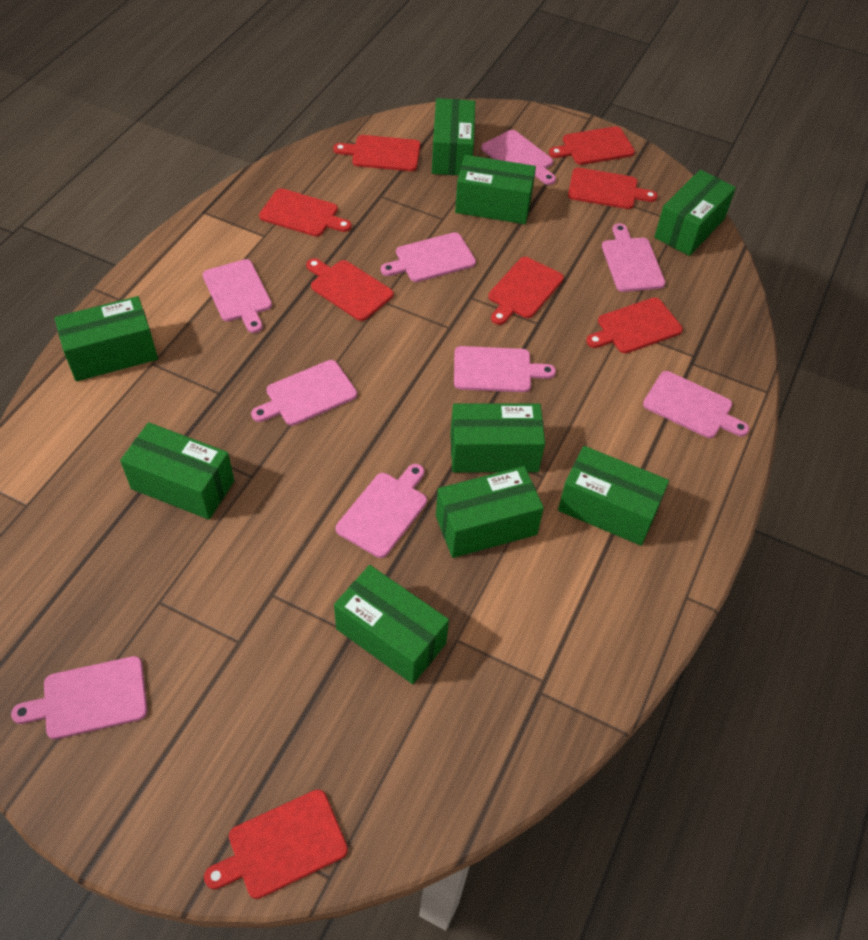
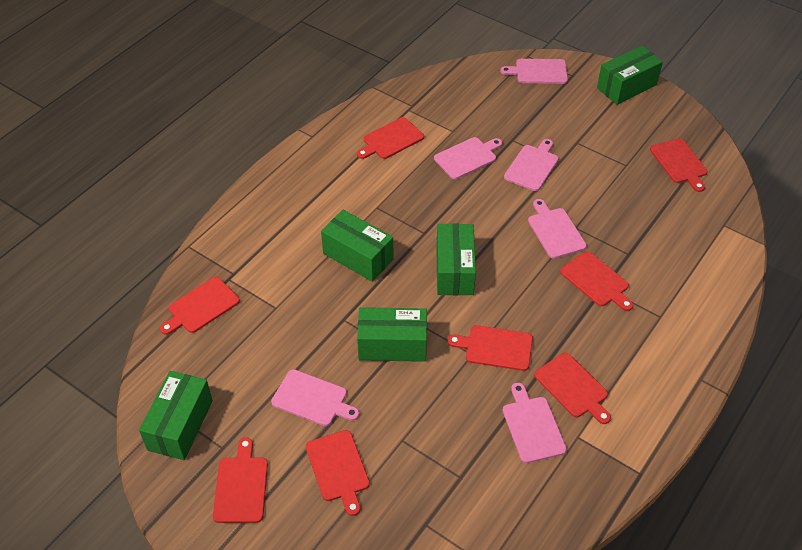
green box: 9 -> 5
pink cutting board: 9 -> 6

